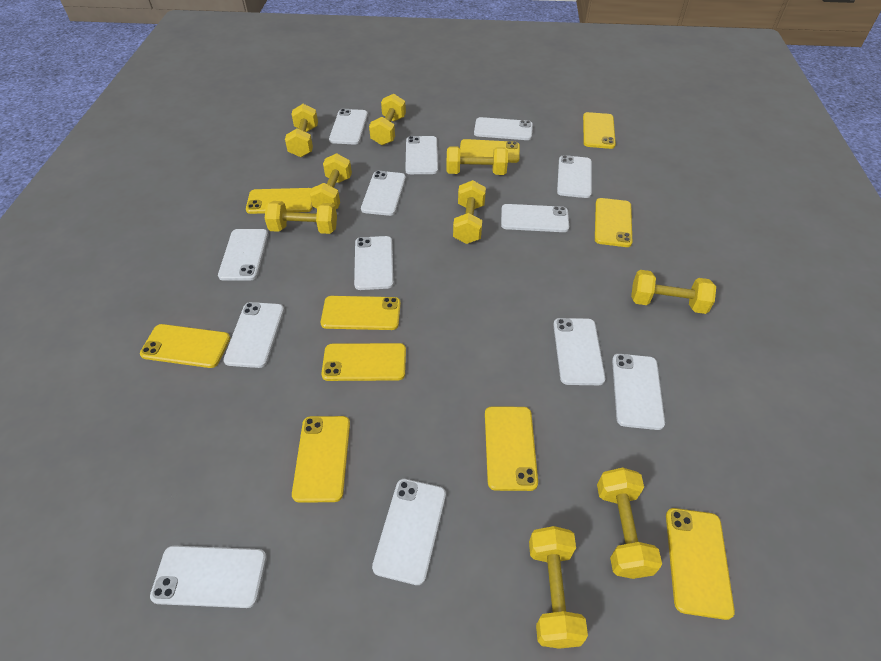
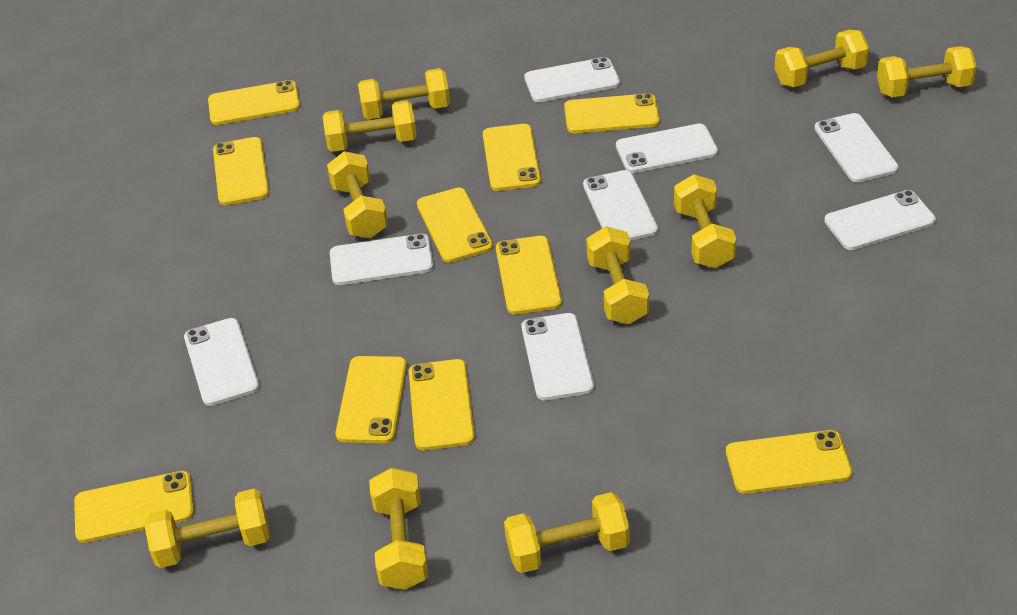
white phone: 13 -> 8
yellow dumbbell: 9 -> 10

